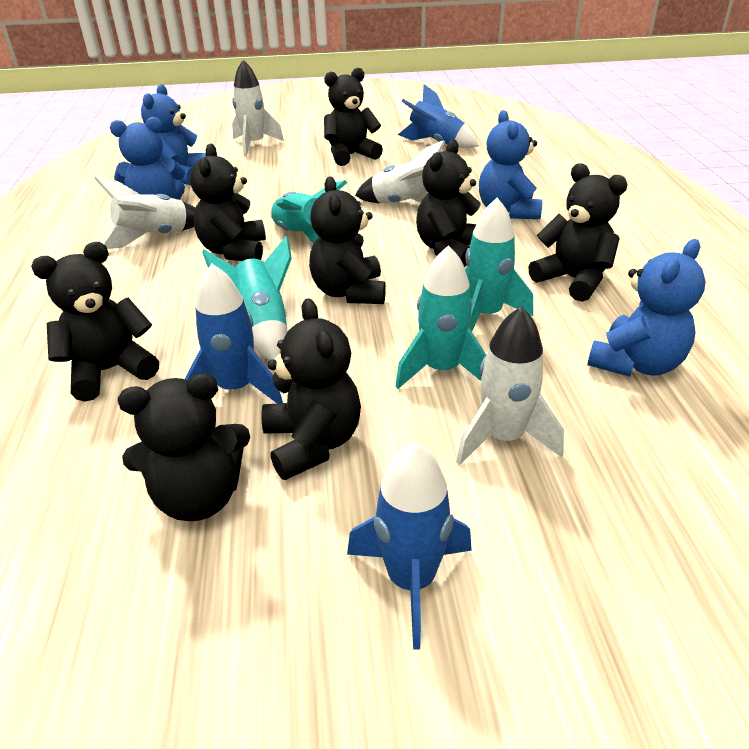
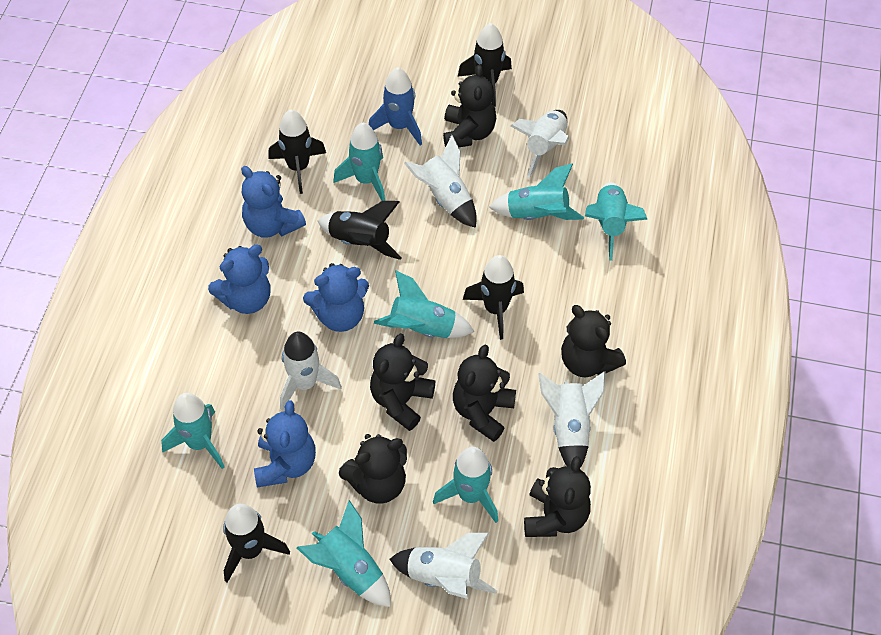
black rocket: 0 -> 5
black teddy bear: 8 -> 6
blue rocket: 3 -> 1
turquoise rocket: 4 -> 7
white rocket: 4 -> 5

